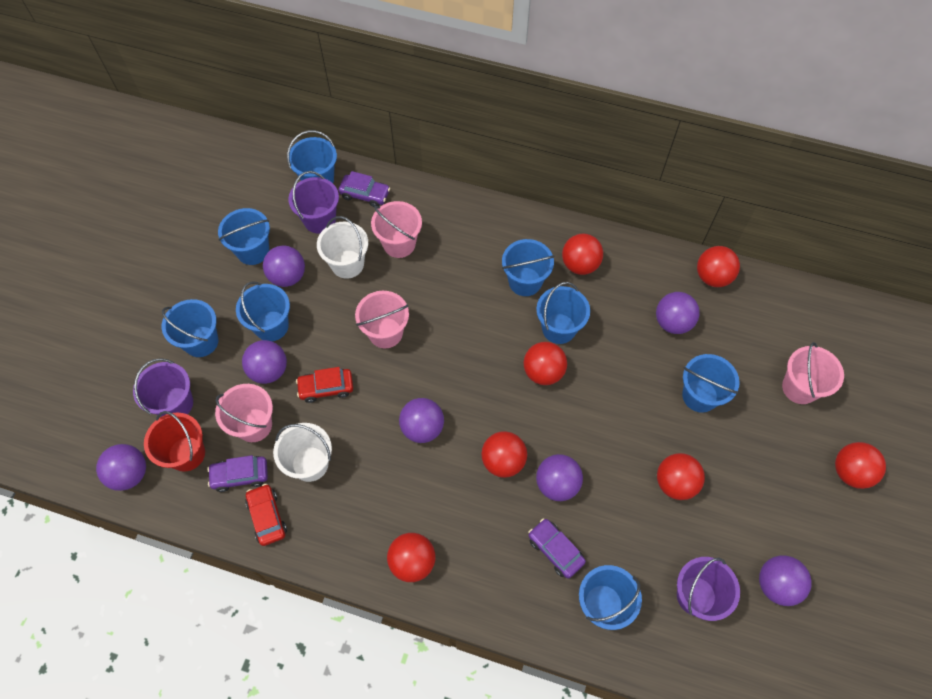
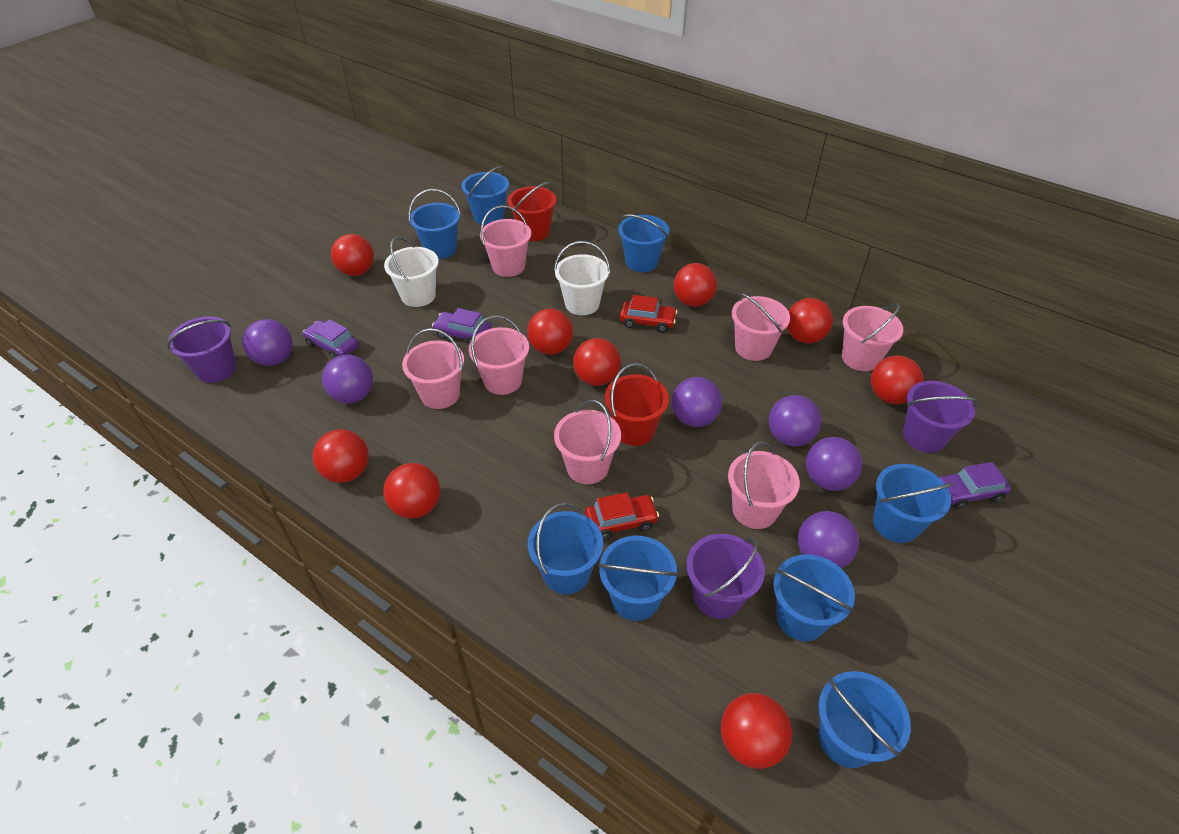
pink bucket: 4 -> 7
purple ball: 7 -> 6
red ball: 7 -> 9
red bucket: 1 -> 2

